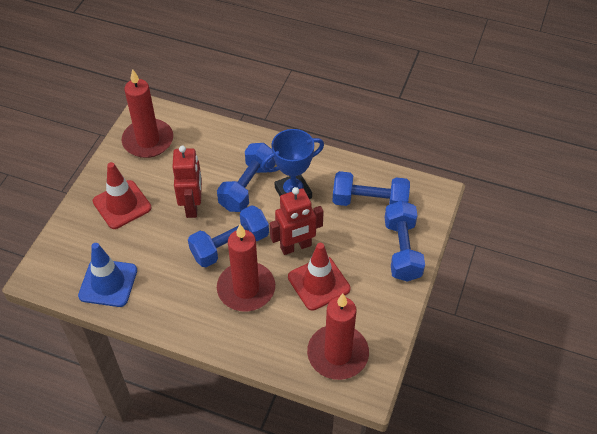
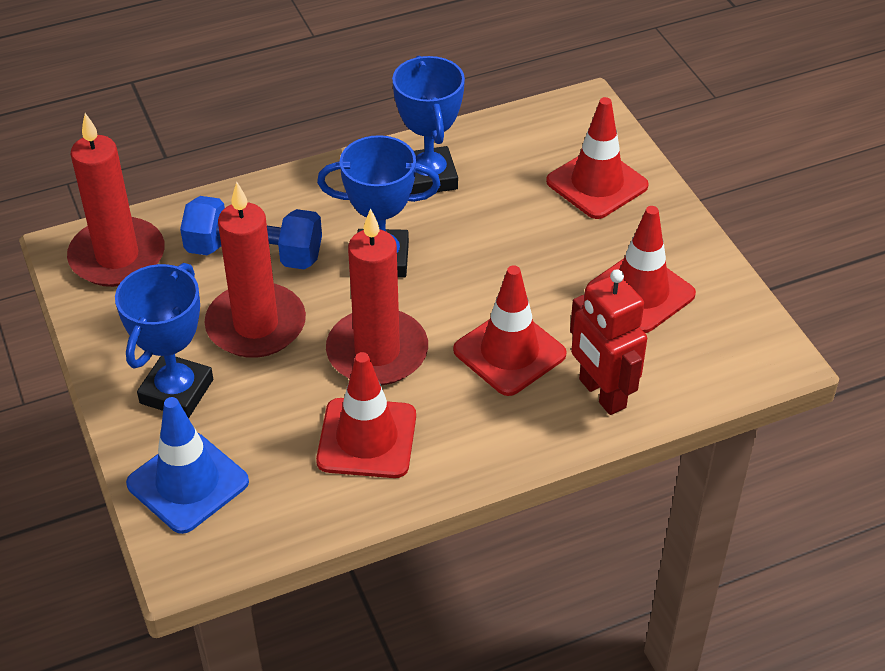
blue dumbbell: 4 -> 1
blue trophy: 1 -> 3
red robot: 2 -> 1
red traffic cone: 2 -> 4

